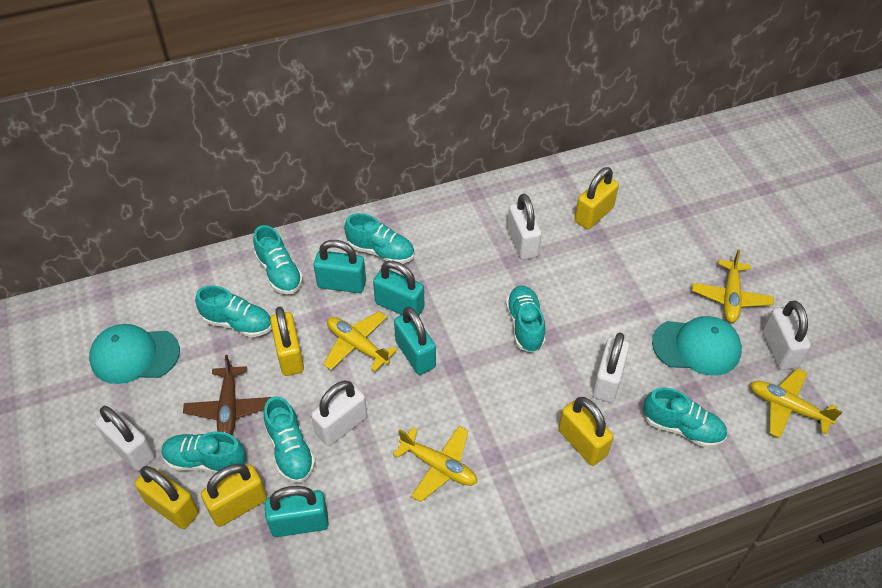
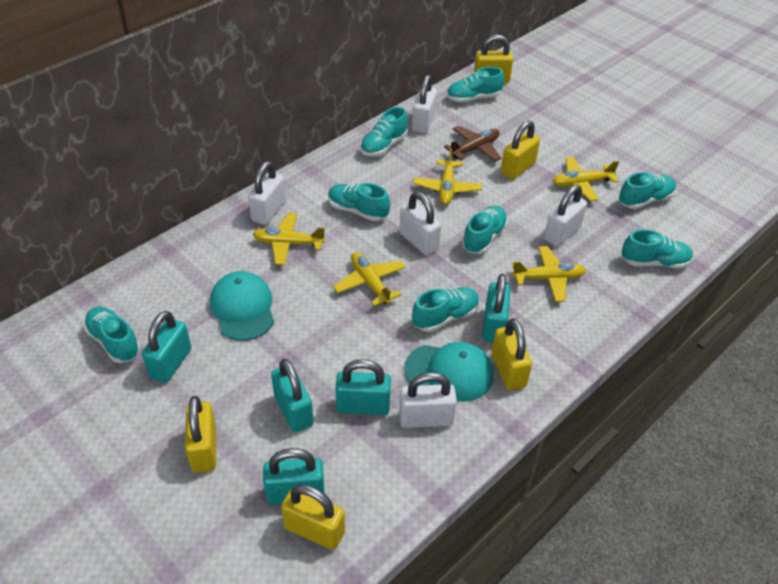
turquoise padlock: 4 -> 5
turquoise shoe: 7 -> 8
yellow plane: 4 -> 5

